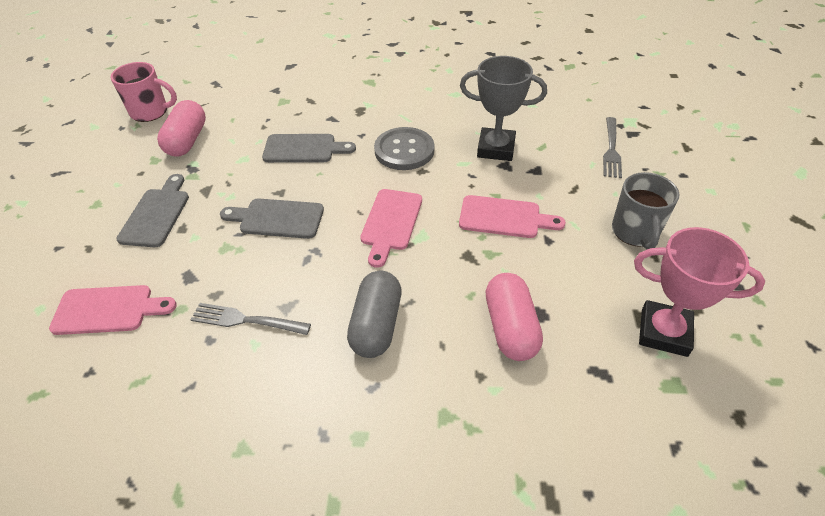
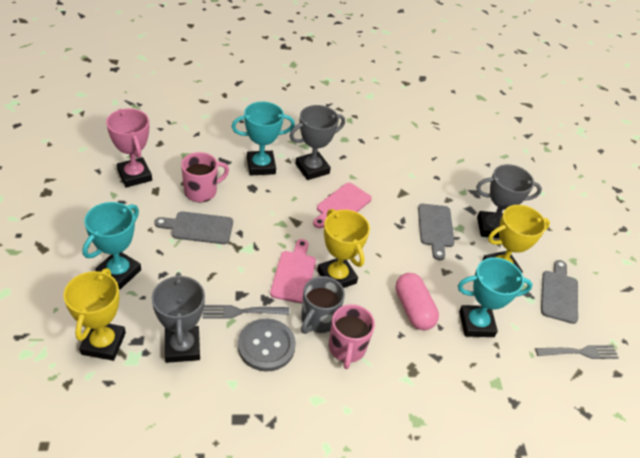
grey capsule: 1 -> 0
grey trophy: 1 -> 3
pink capsule: 2 -> 1
pink cutting board: 3 -> 2
pink mug: 1 -> 2
turquoise trophy: 0 -> 3
yellow trophy: 0 -> 3

